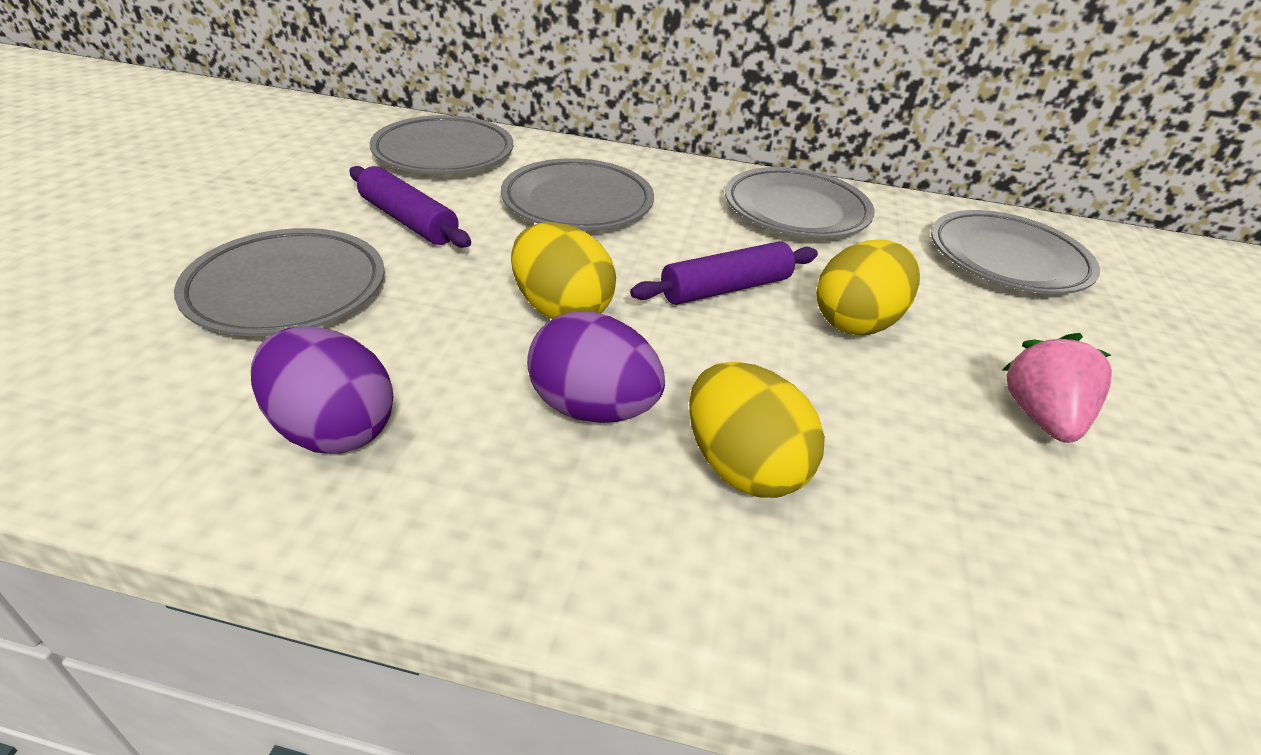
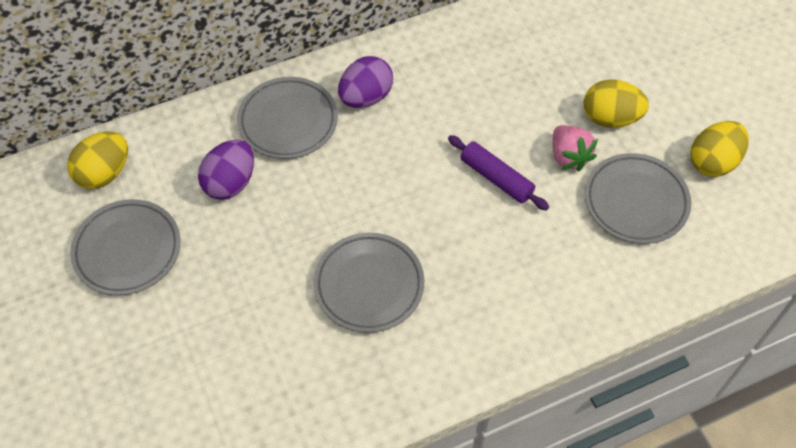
grey plate: 5 -> 4
purple rolling pin: 2 -> 1

